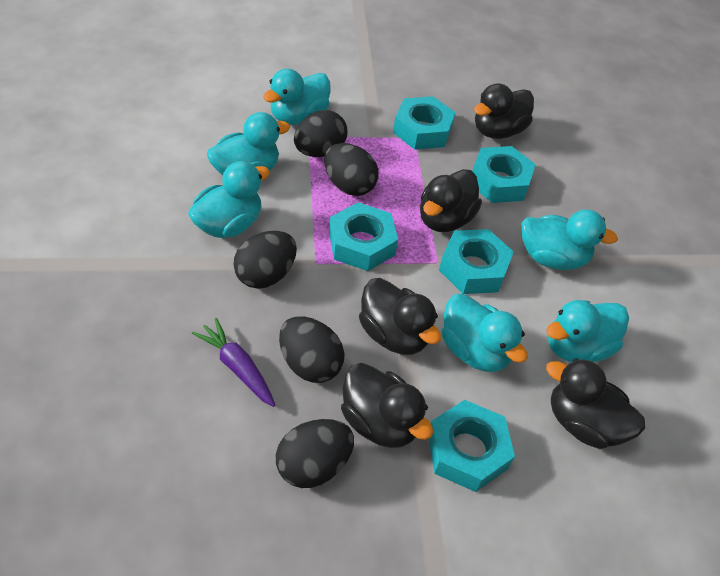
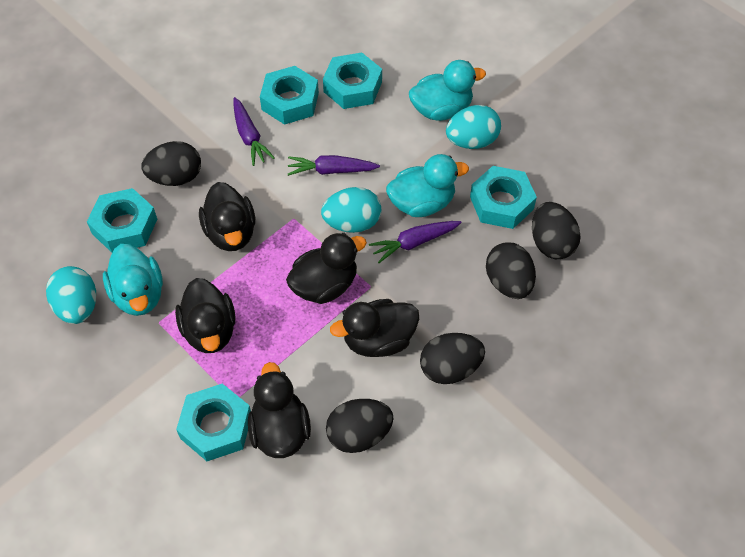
purple carrot: 1 -> 3
turquoise duck: 6 -> 3
turquoise egg: 0 -> 3

